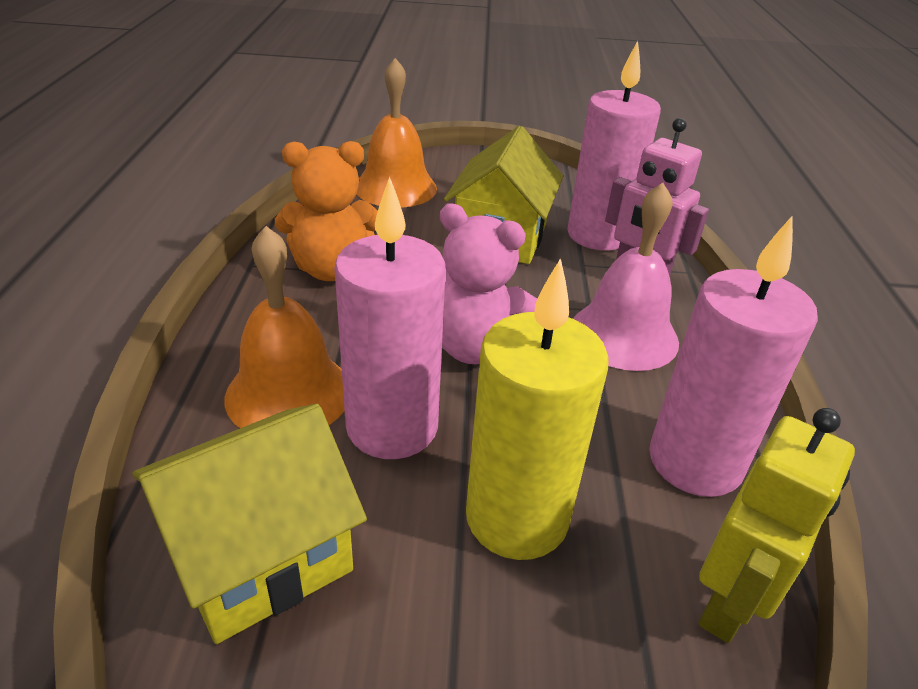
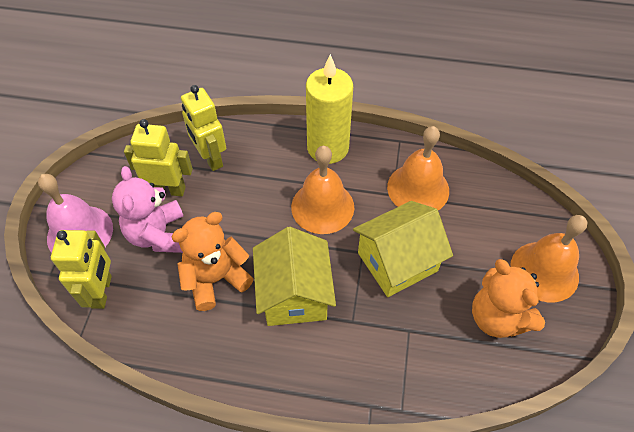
orange bell: 2 -> 3
orange teddy bear: 1 -> 2
pink candle: 3 -> 0
pink robot: 1 -> 0
yellow robot: 1 -> 3

